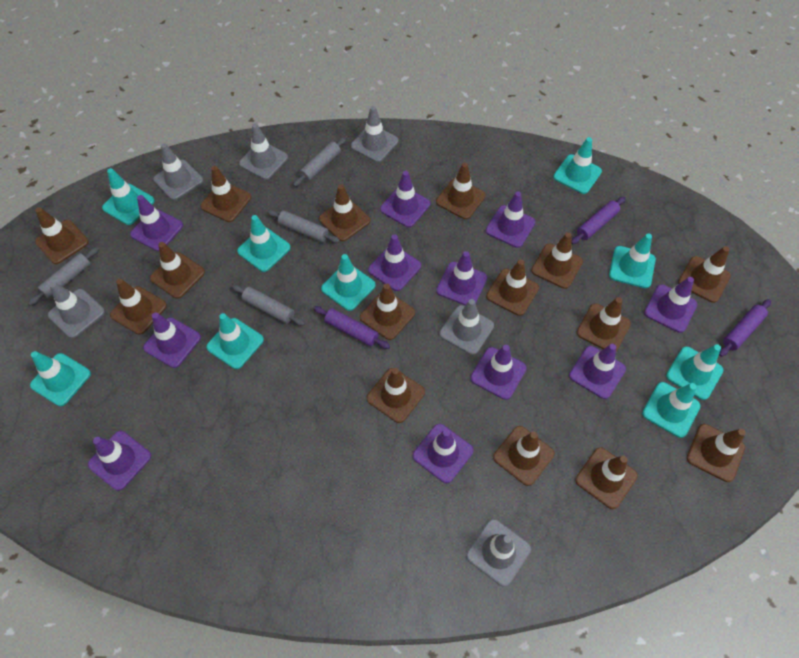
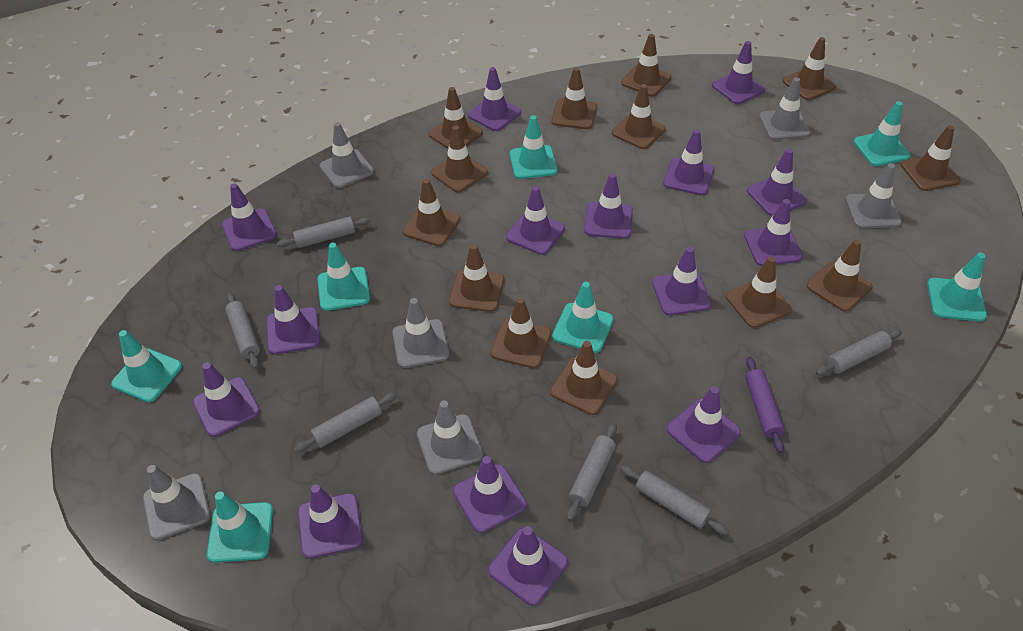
brown traffic cone: 15 -> 13
grey rolling pin: 4 -> 6
purple rolling pin: 3 -> 1
purple traffic cone: 11 -> 15
turquoise traffic cone: 9 -> 7

